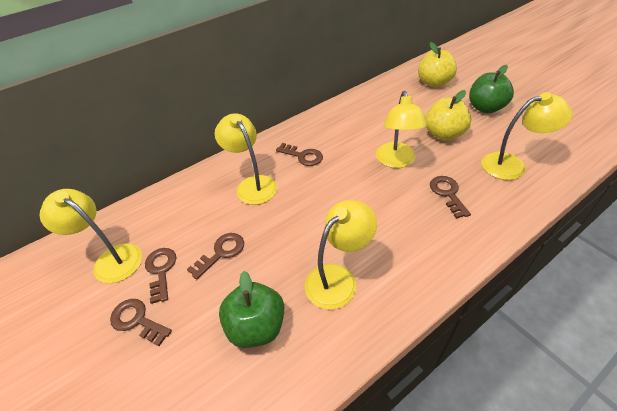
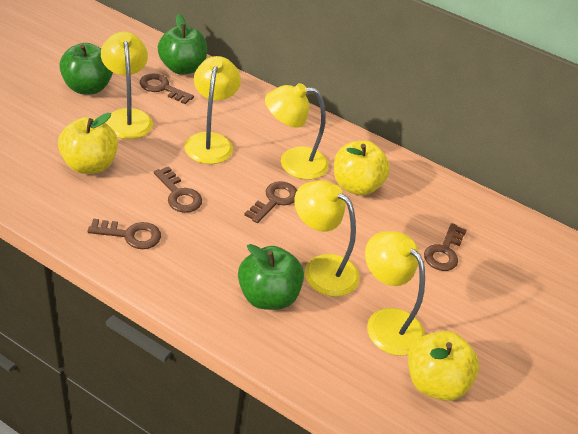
green apple: 2 -> 3
yellow apple: 2 -> 3

